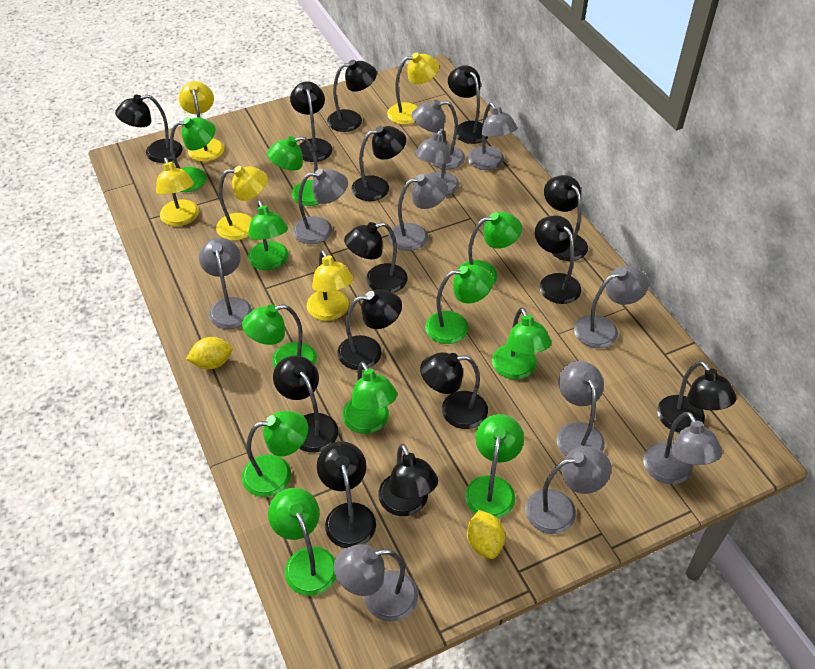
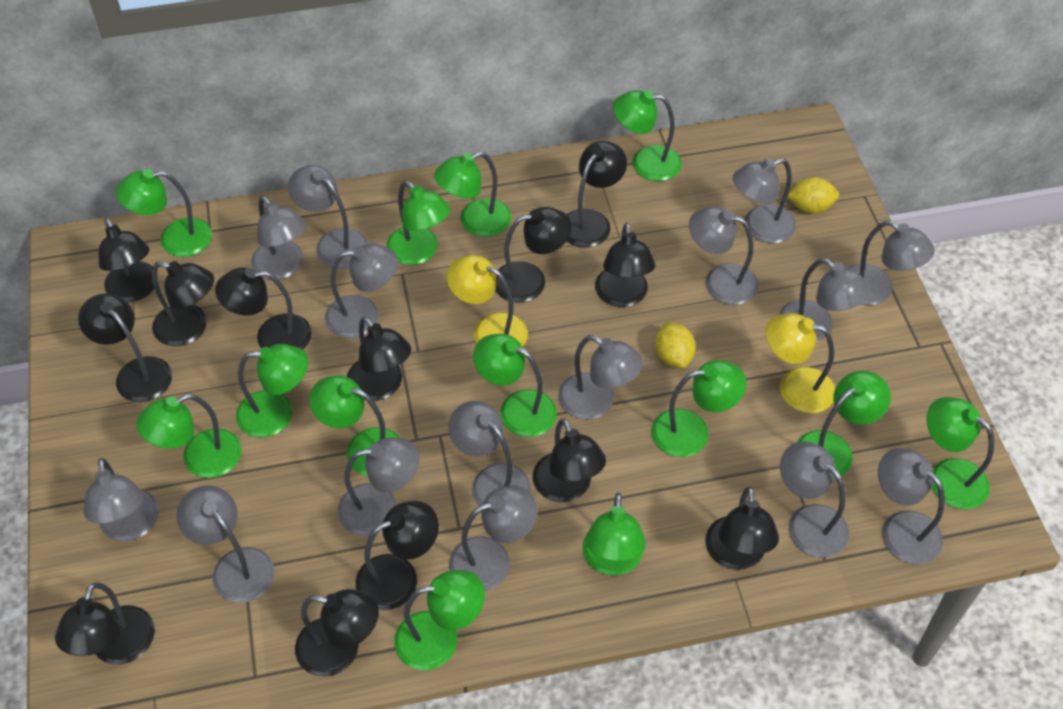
black lamp: 14 -> 13
green lamp: 11 -> 13
grey lamp: 11 -> 15
yellow lamp: 5 -> 2

